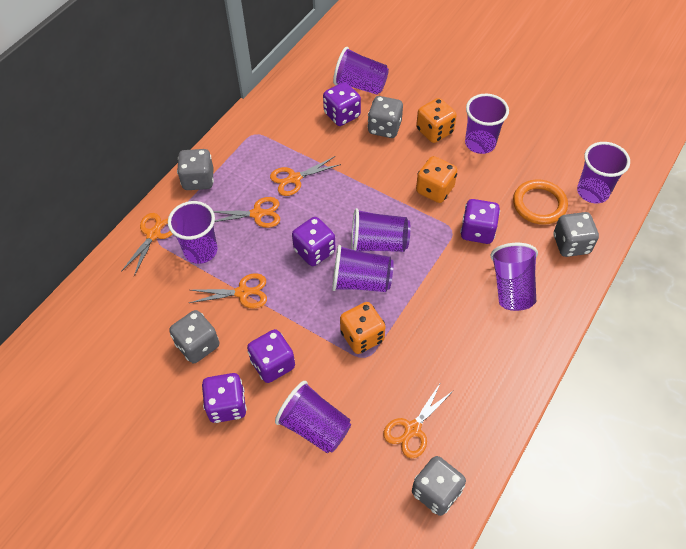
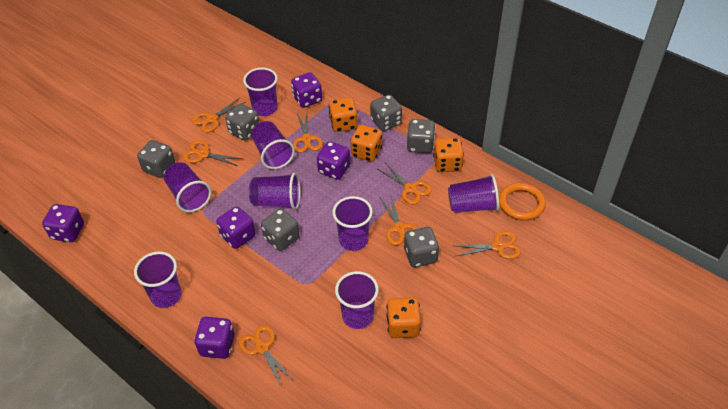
grey dice: 5 -> 6
orange dice: 3 -> 4
orange scissors: 5 -> 7

